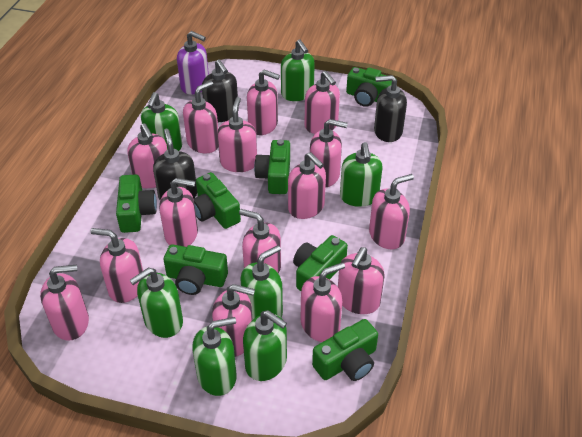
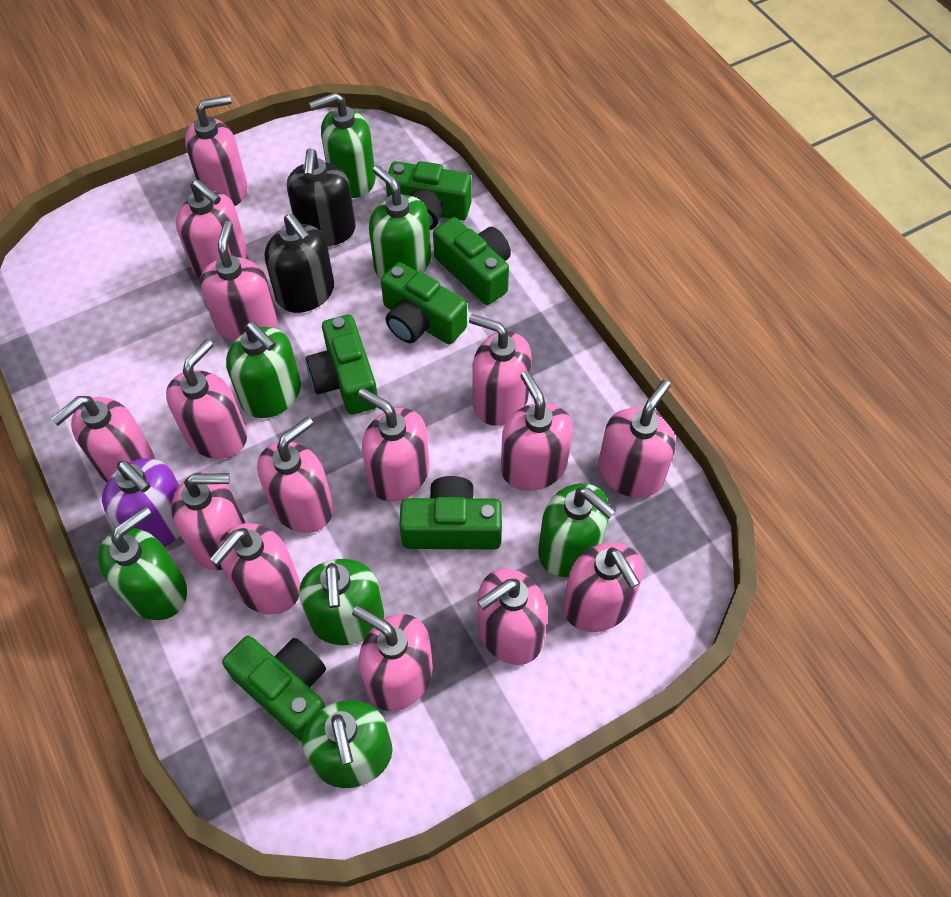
black soap dispenser: 3 -> 2
green camera: 7 -> 6

